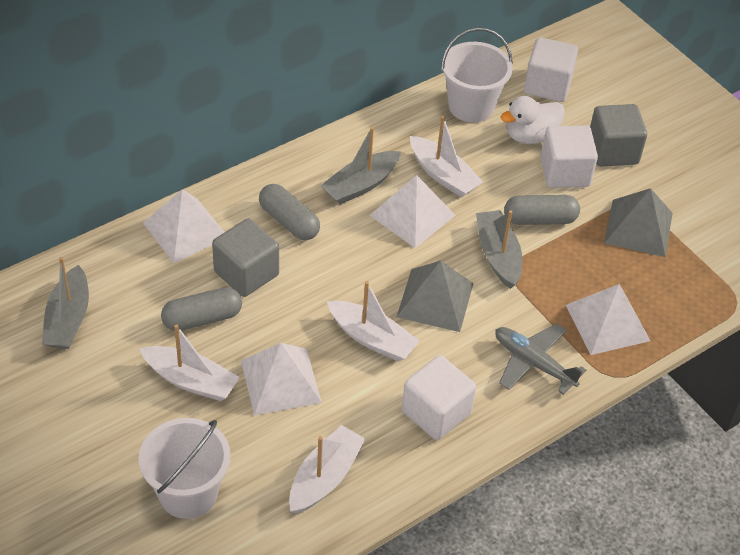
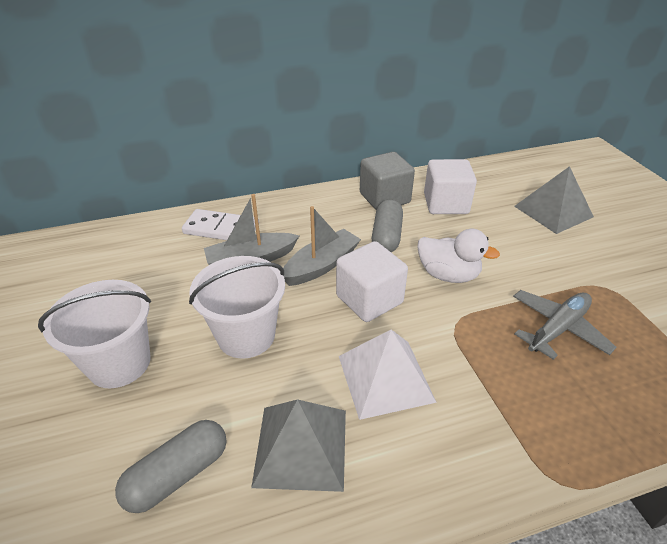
grey boat: 3 -> 2
grey capsule: 3 -> 2
grey cube: 2 -> 1
white boat: 4 -> 0
white cube: 3 -> 2
white domino: 0 -> 1
white pyramid: 4 -> 1

